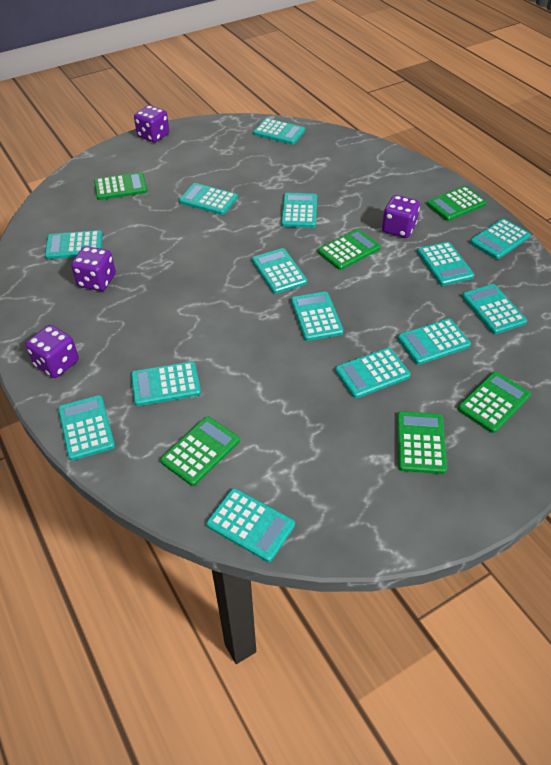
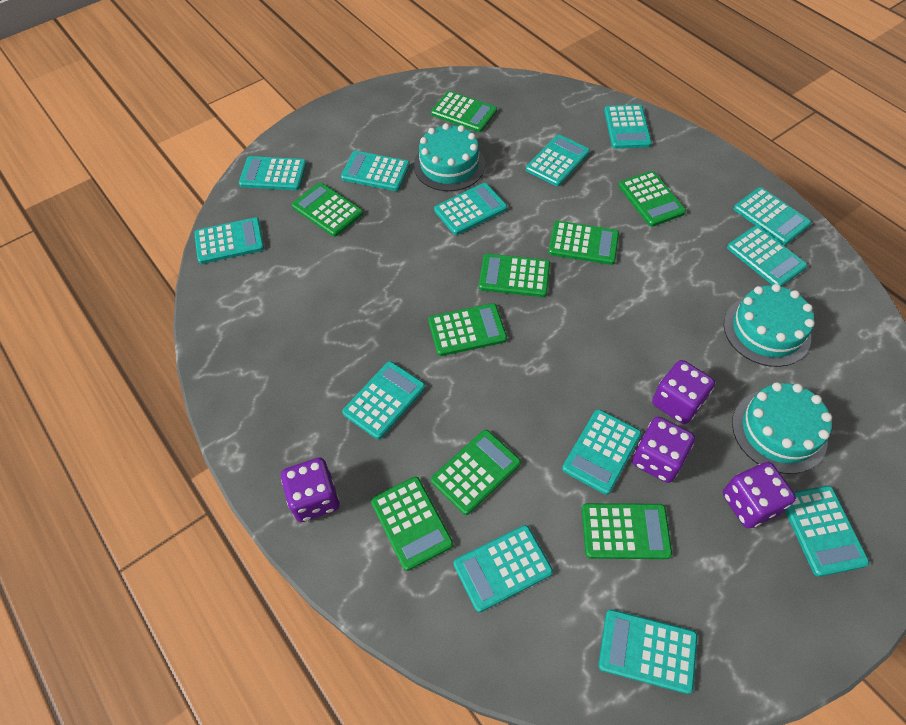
green calculator: 6 -> 9
turquoise cake: 0 -> 3
turquoise calculator: 14 -> 13

